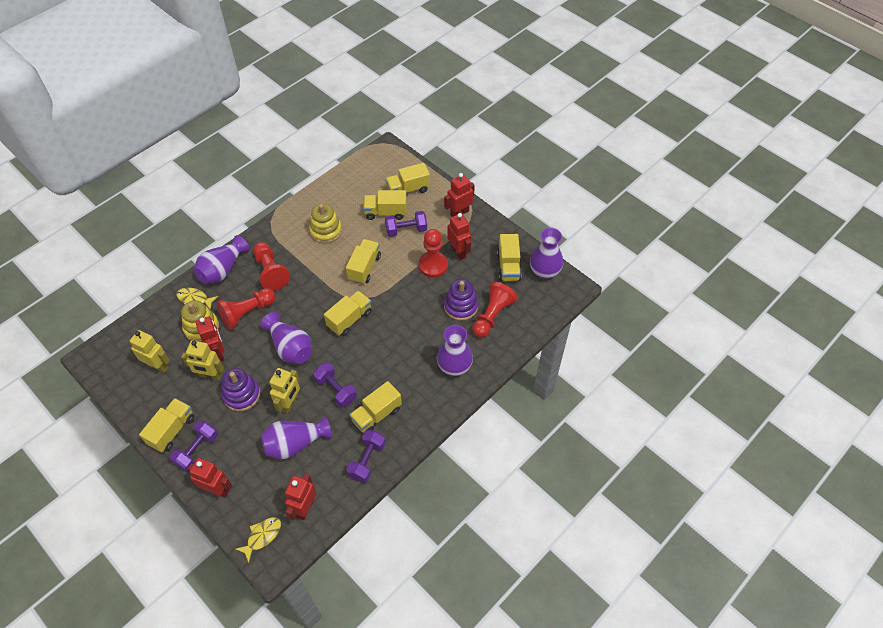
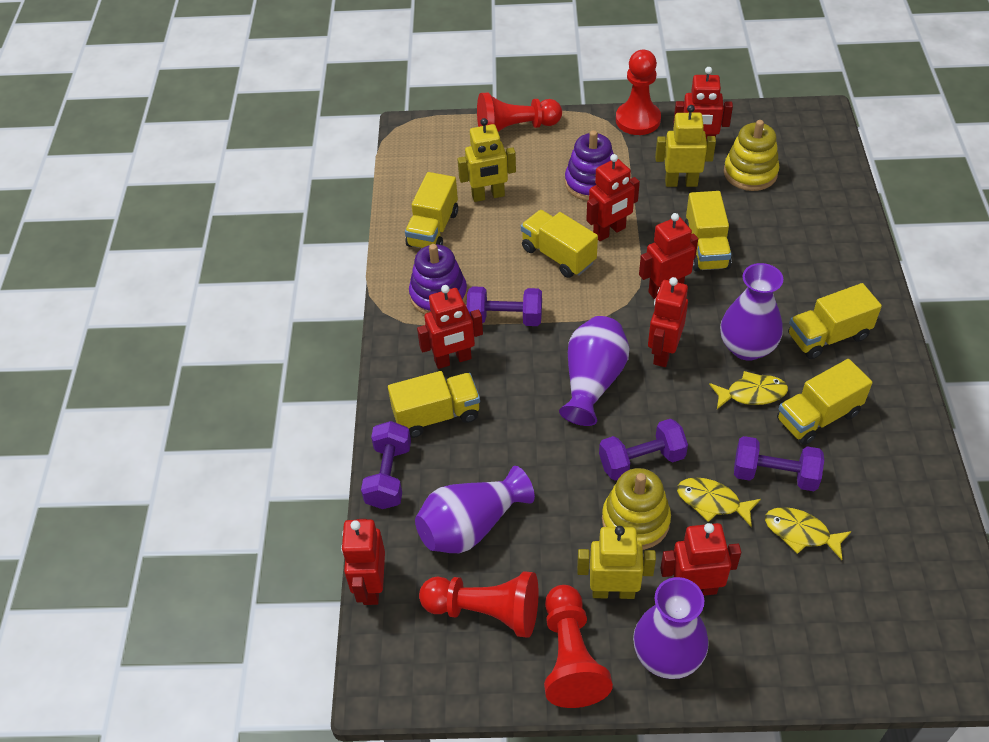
purple vase: 5 -> 4
red robot: 5 -> 7
yellow fish: 2 -> 3
yellow truck: 7 -> 6

